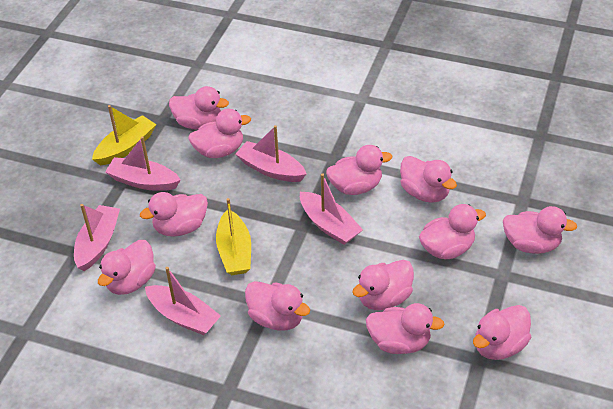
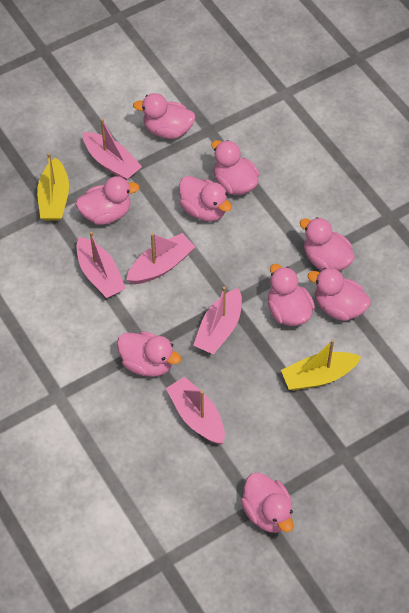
pink duck: 12 -> 9

